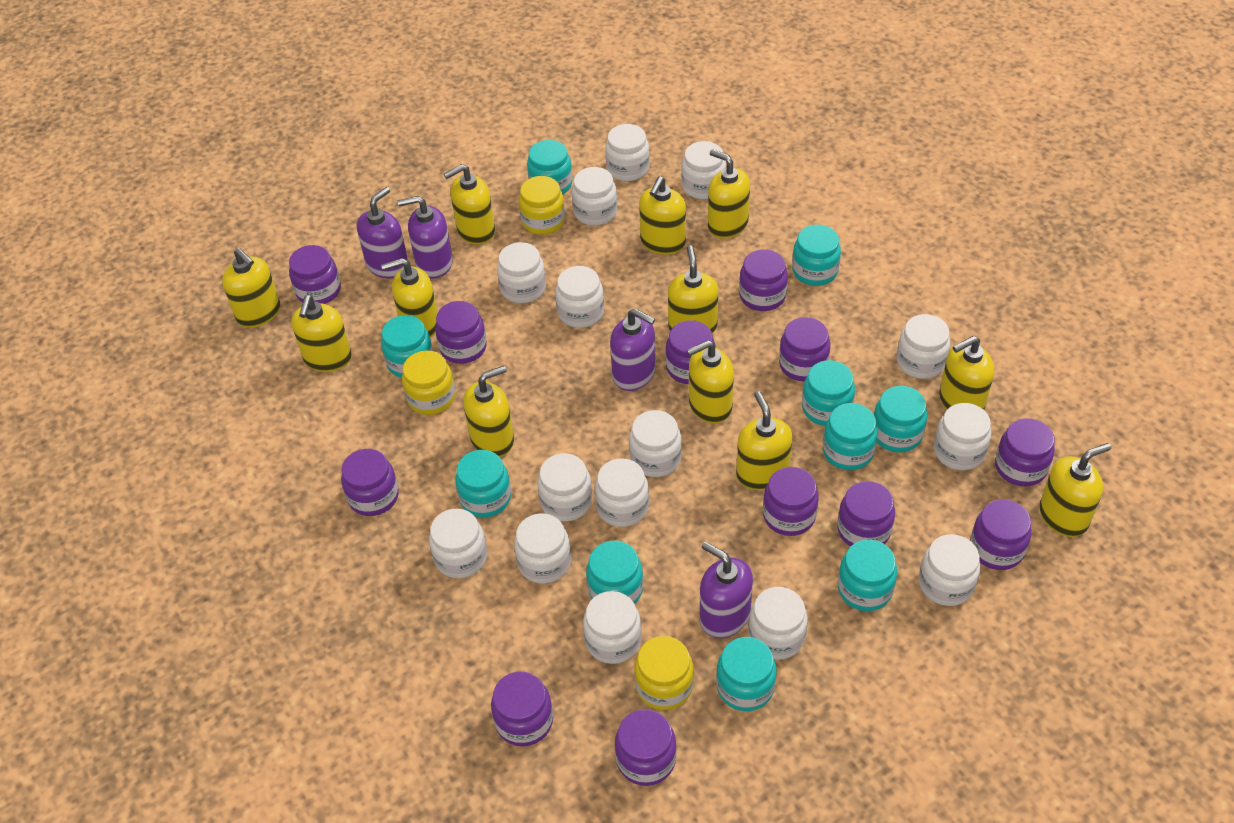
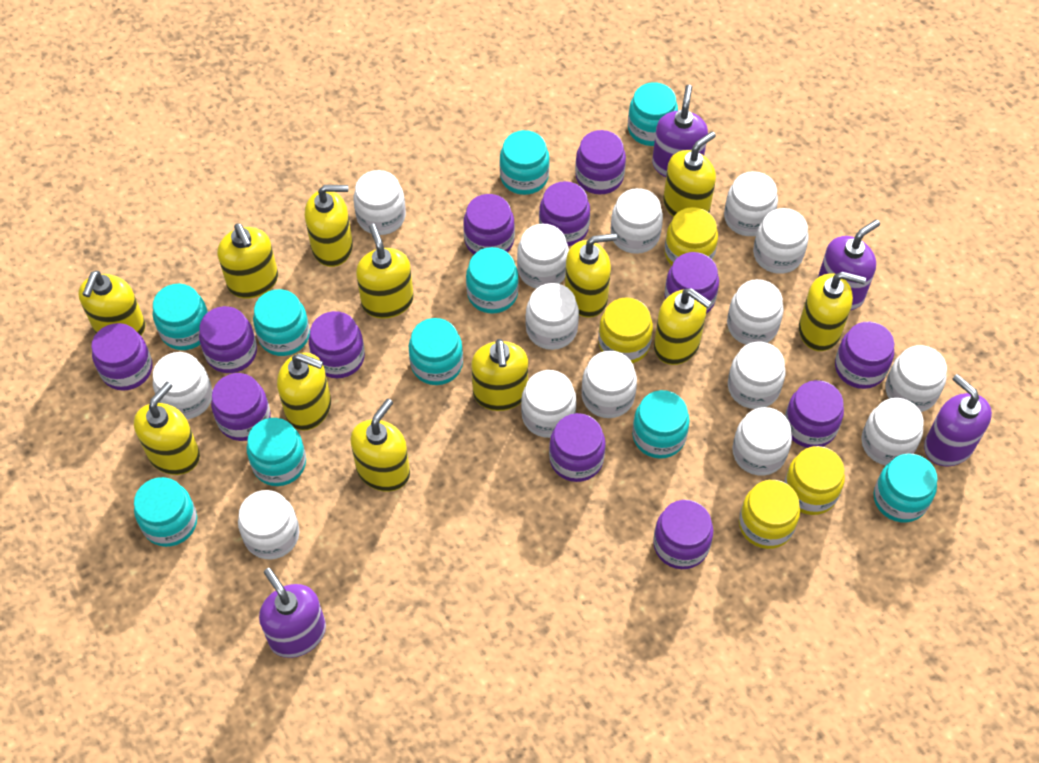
yellow jar: 3 -> 4

